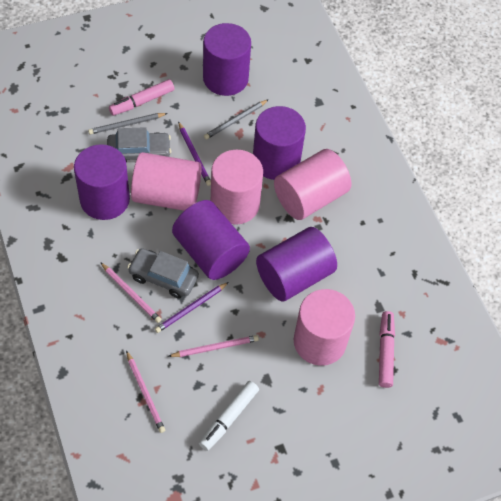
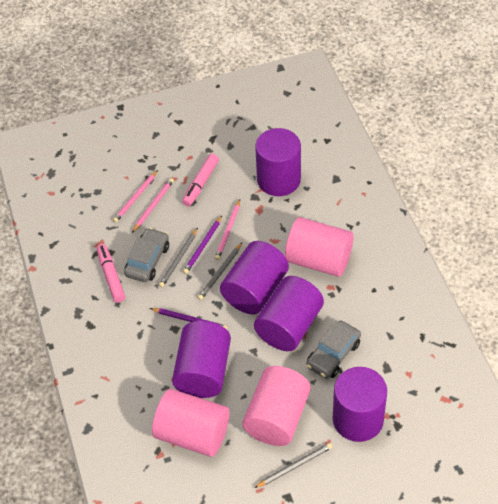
grey pencil: 2 -> 3
pink cylinder: 4 -> 3
white marker: 1 -> 0

